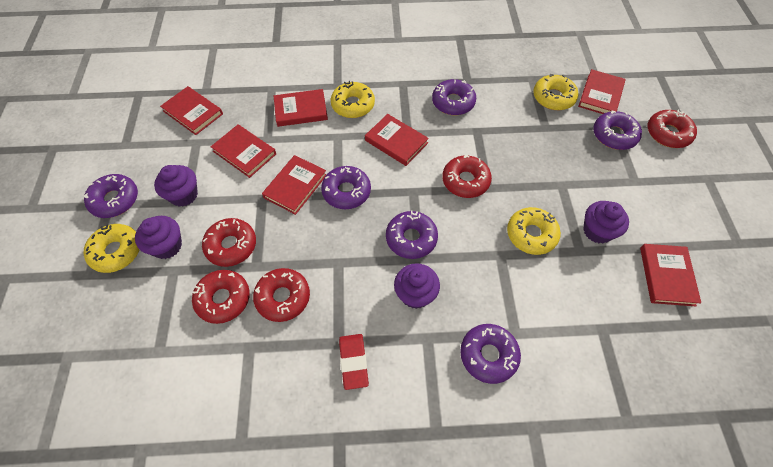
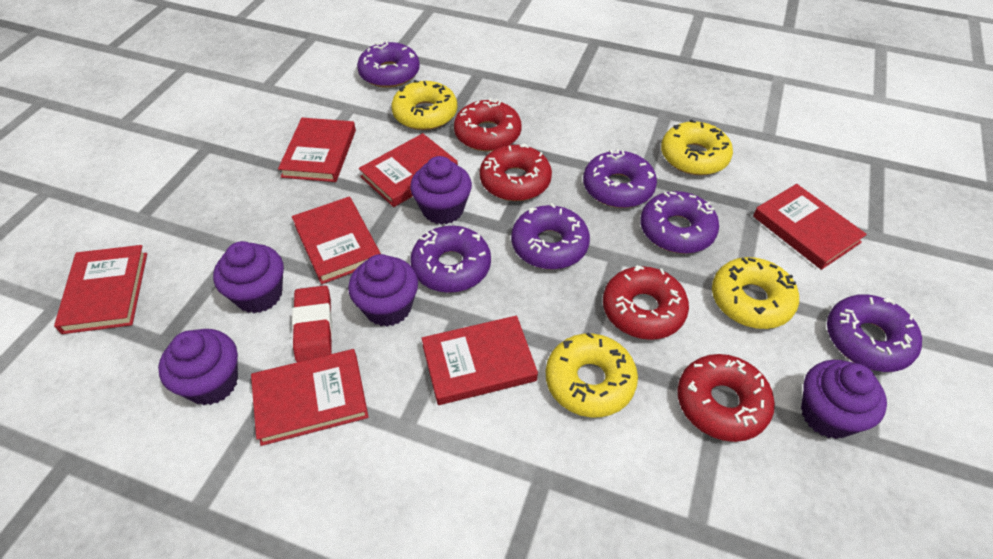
purple cupcake: 4 -> 5
red donut: 5 -> 4

